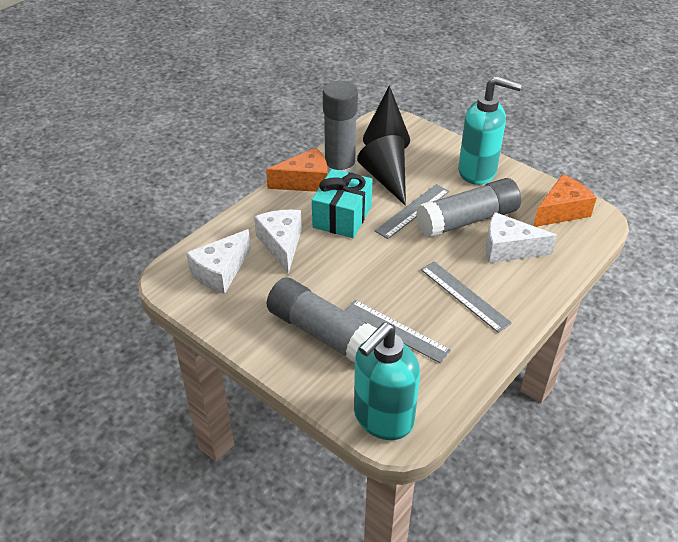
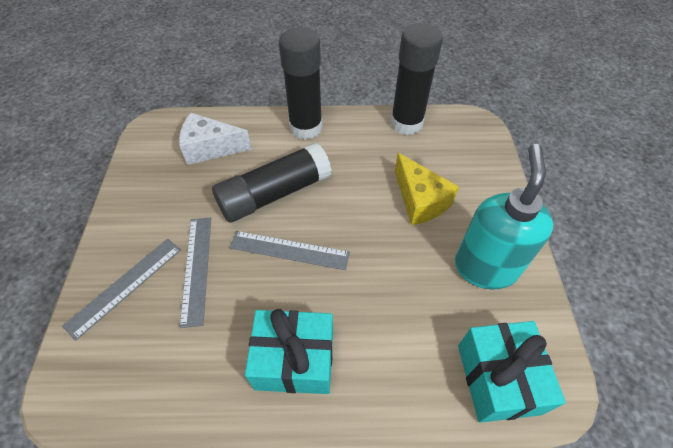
black cone: 2 -> 0
black glue stick: 0 -> 3
grey glue stick: 3 -> 0
orange cheese: 2 -> 0
turquoise gift: 1 -> 2
turquoise soap dispenser: 2 -> 1
white cheese: 3 -> 1
yellow cheese: 0 -> 1

